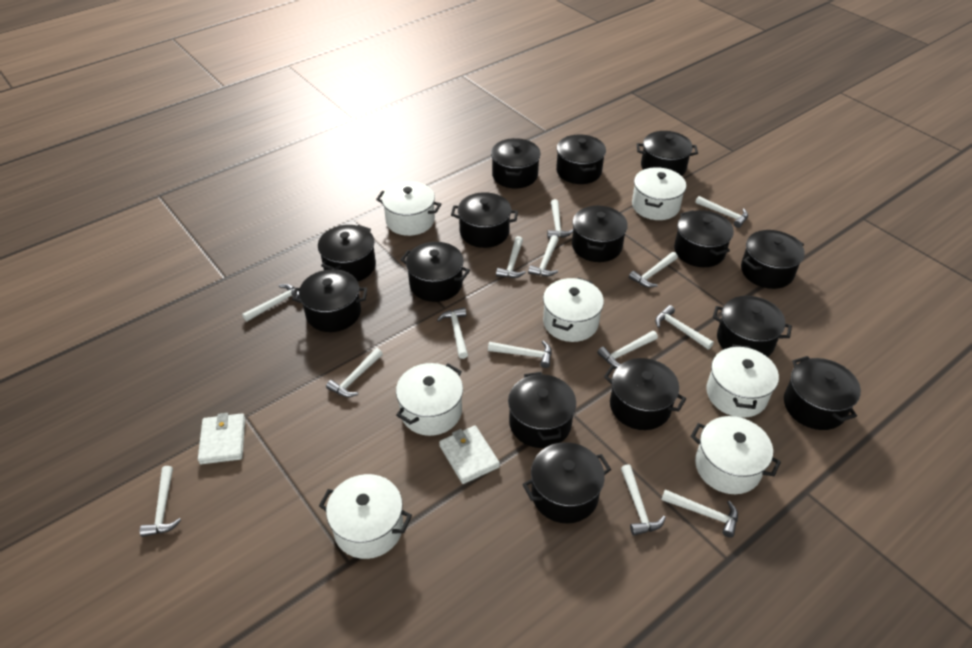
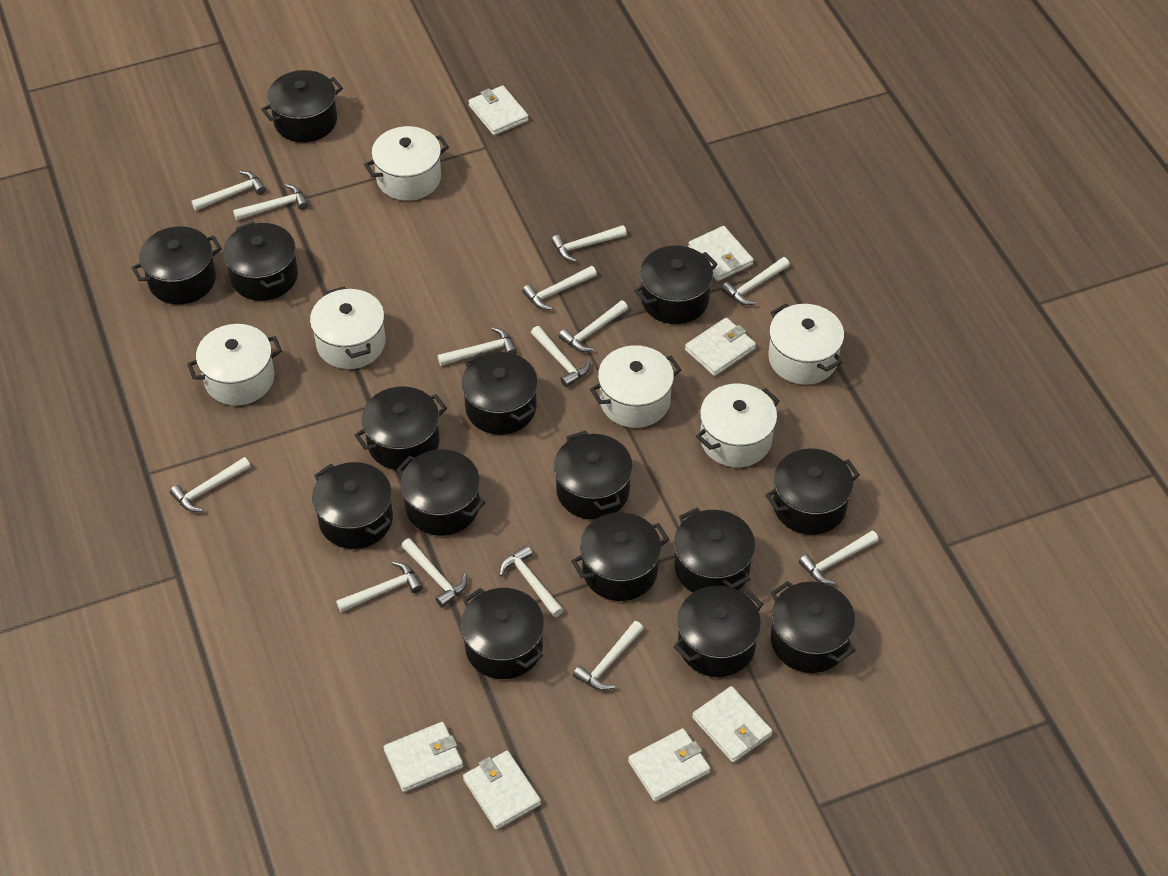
white pot: 7 -> 6
white wallet: 2 -> 7

